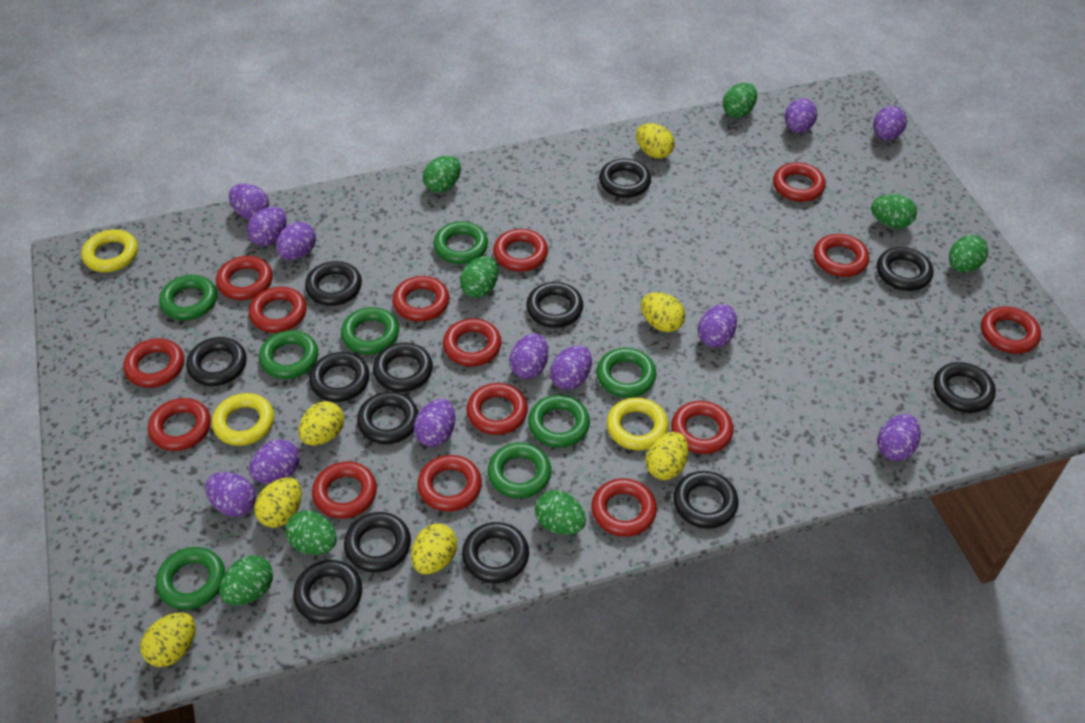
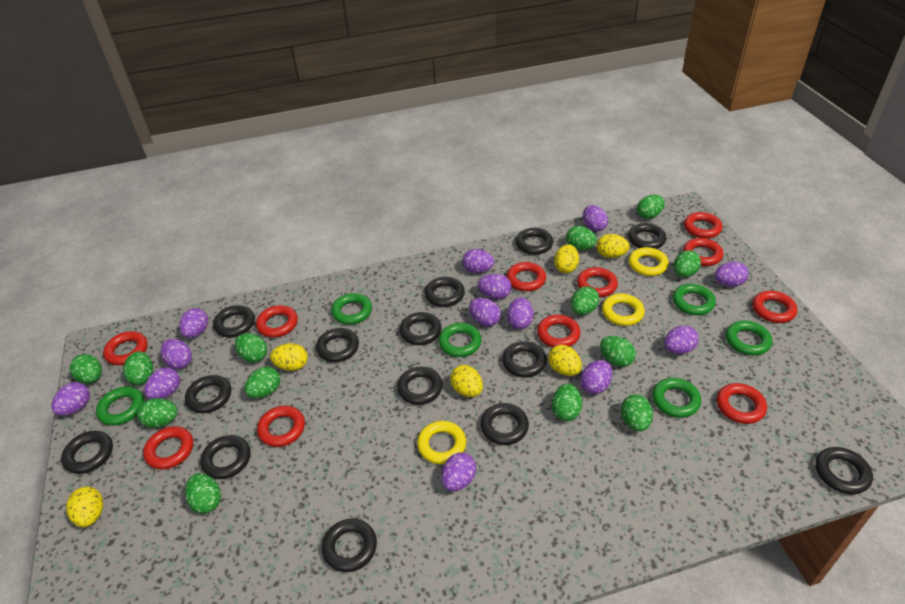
black ring: 13 -> 14
green egg: 8 -> 13
green ring: 8 -> 6
purple egg: 12 -> 13
red ring: 15 -> 11
yellow egg: 7 -> 6

